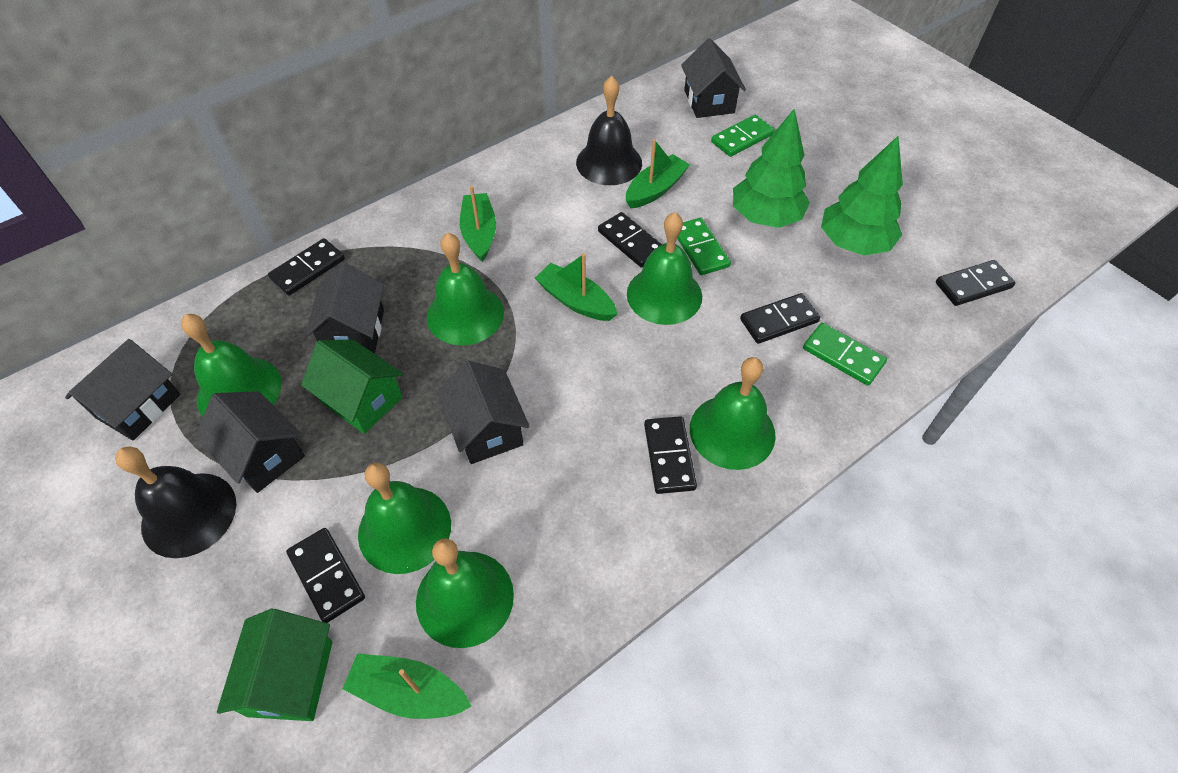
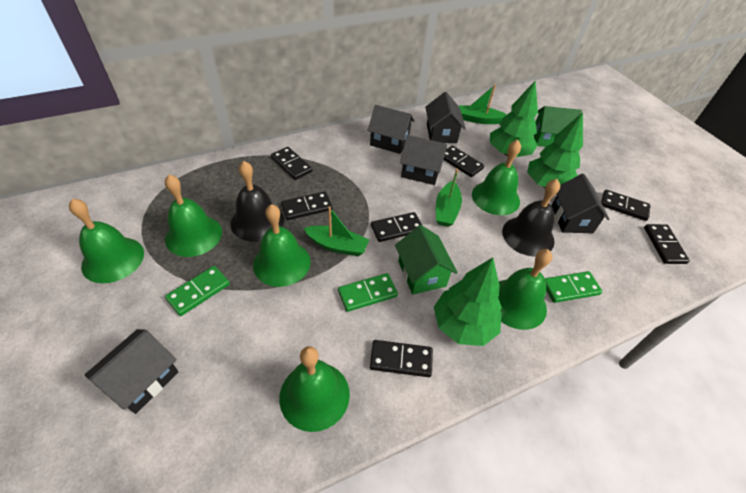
black domino: 6 -> 7
green boat: 4 -> 3
green tree: 2 -> 3

